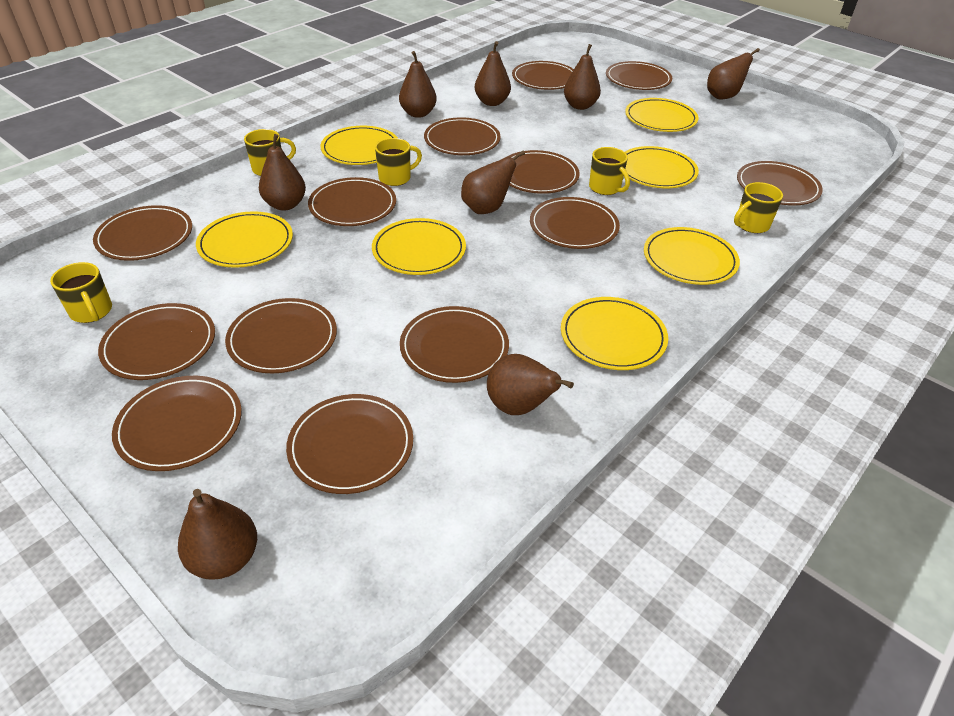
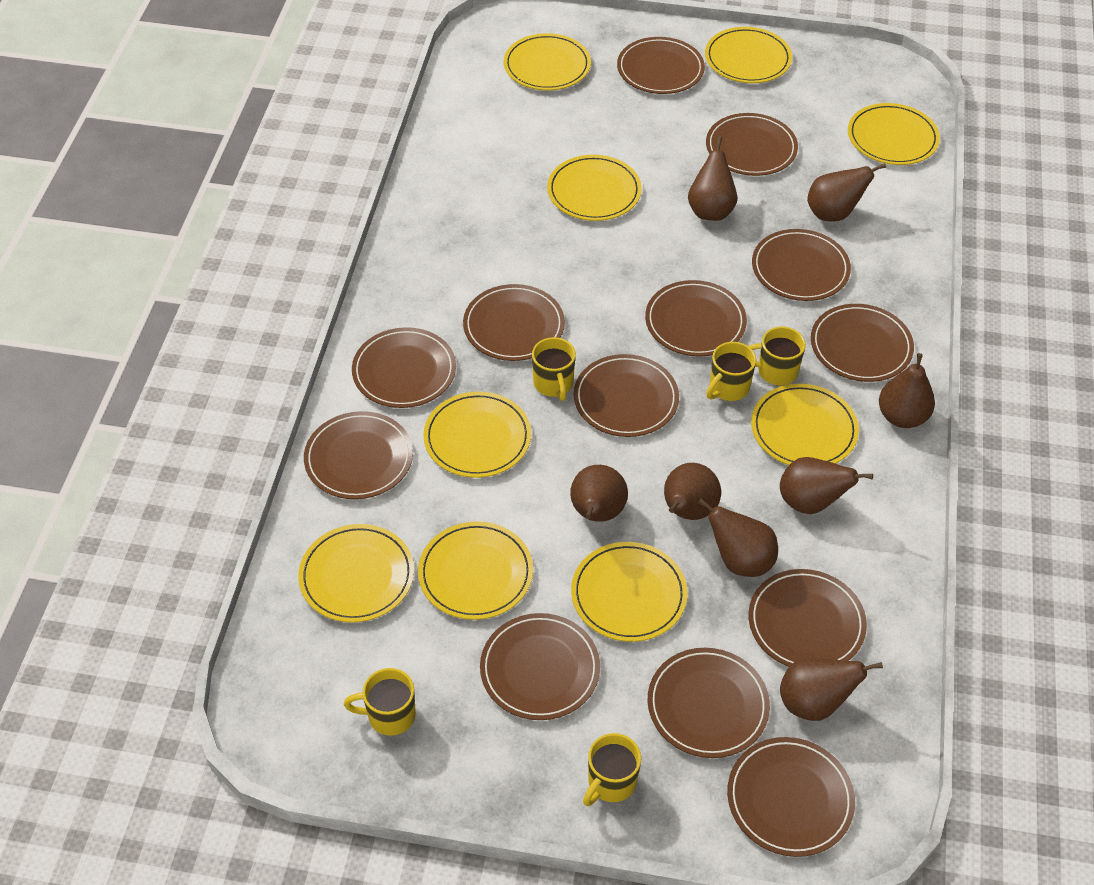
yellow plate: 7 -> 9

